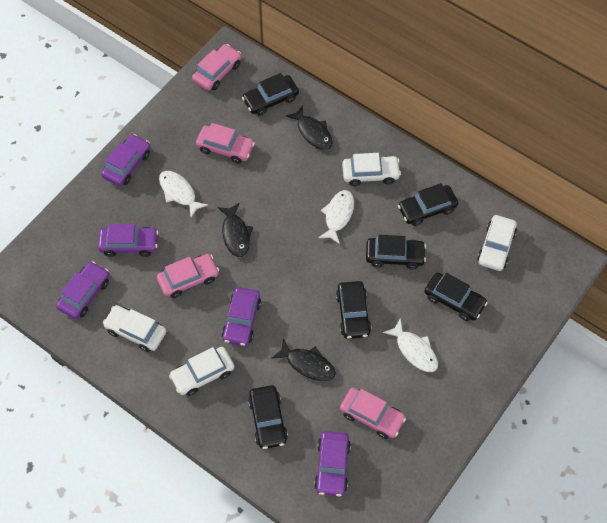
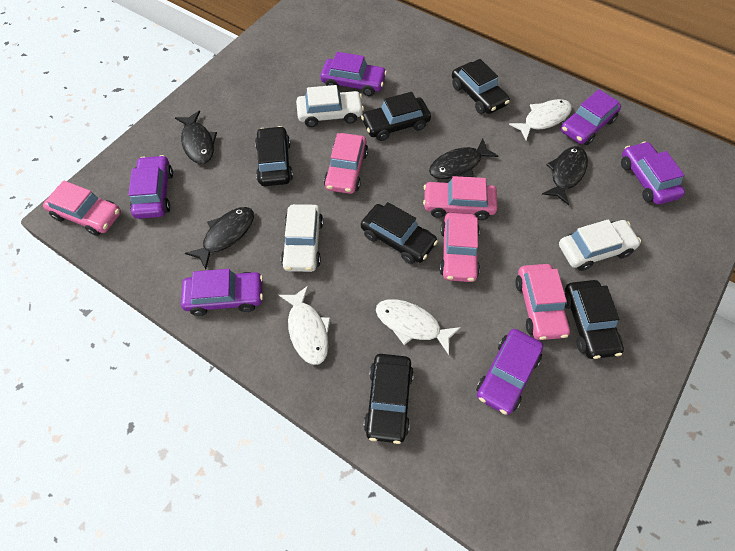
black fish: 3 -> 4
pink car: 4 -> 5
purple car: 5 -> 6
white car: 4 -> 3

